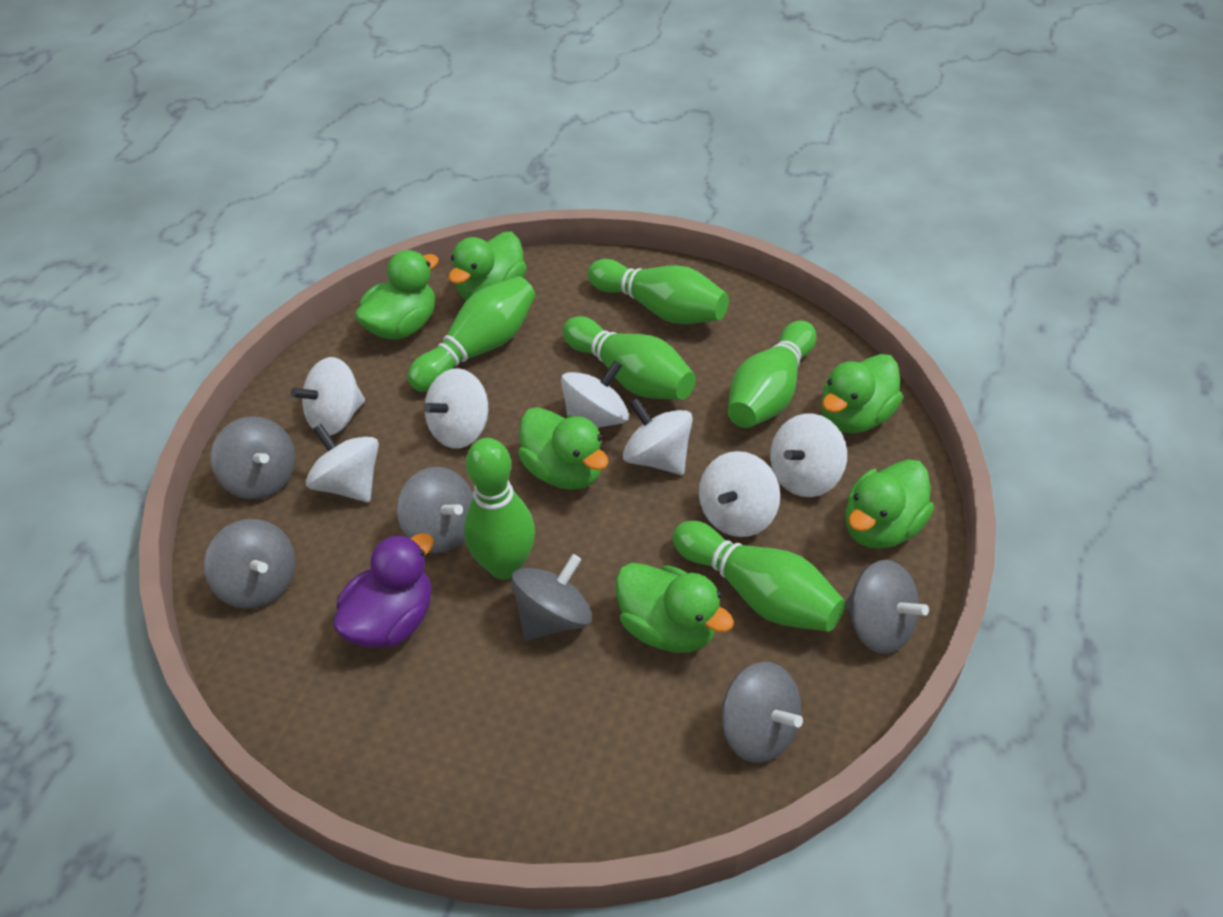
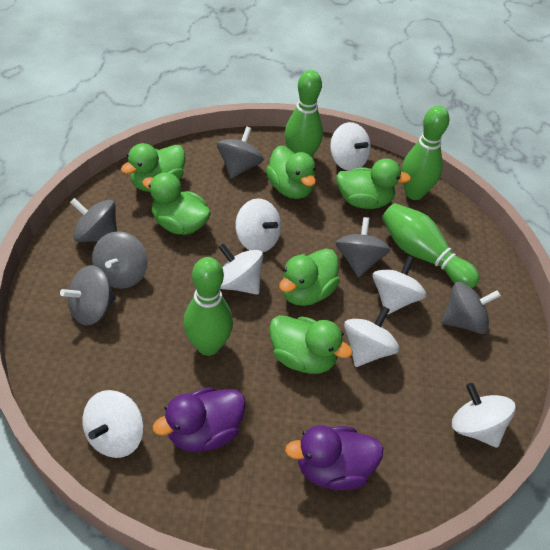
green bowling pin: 6 -> 4
purple duck: 1 -> 2

